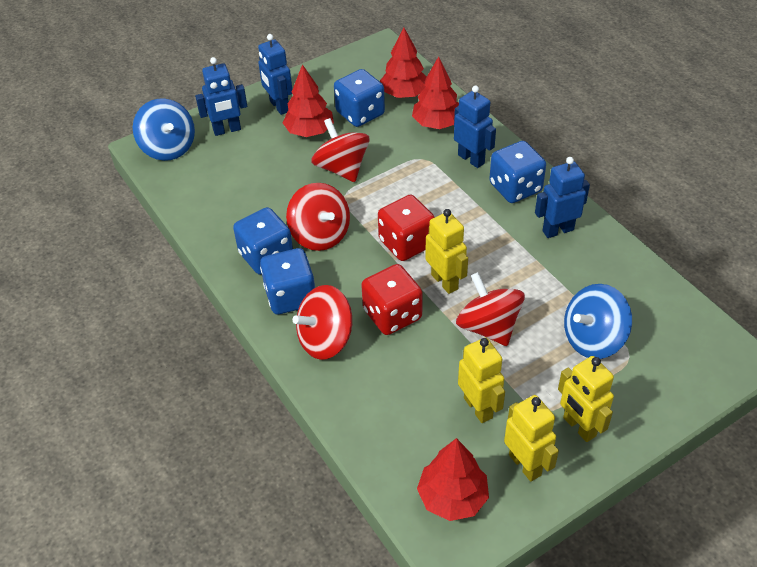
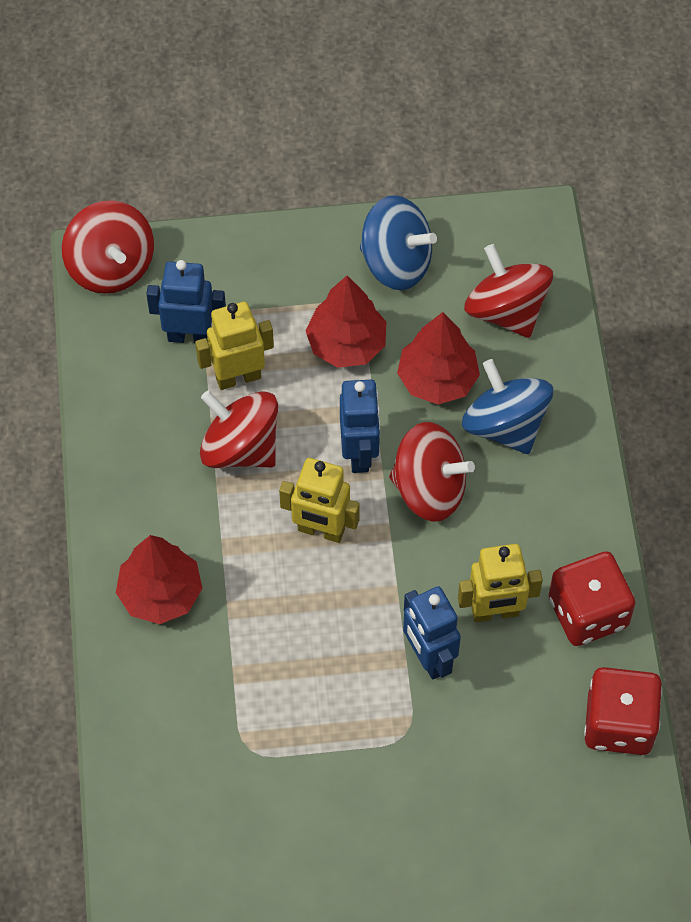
blue dice: 4 -> 0
blue robot: 4 -> 3
red tree: 4 -> 3
yellow robot: 4 -> 3

